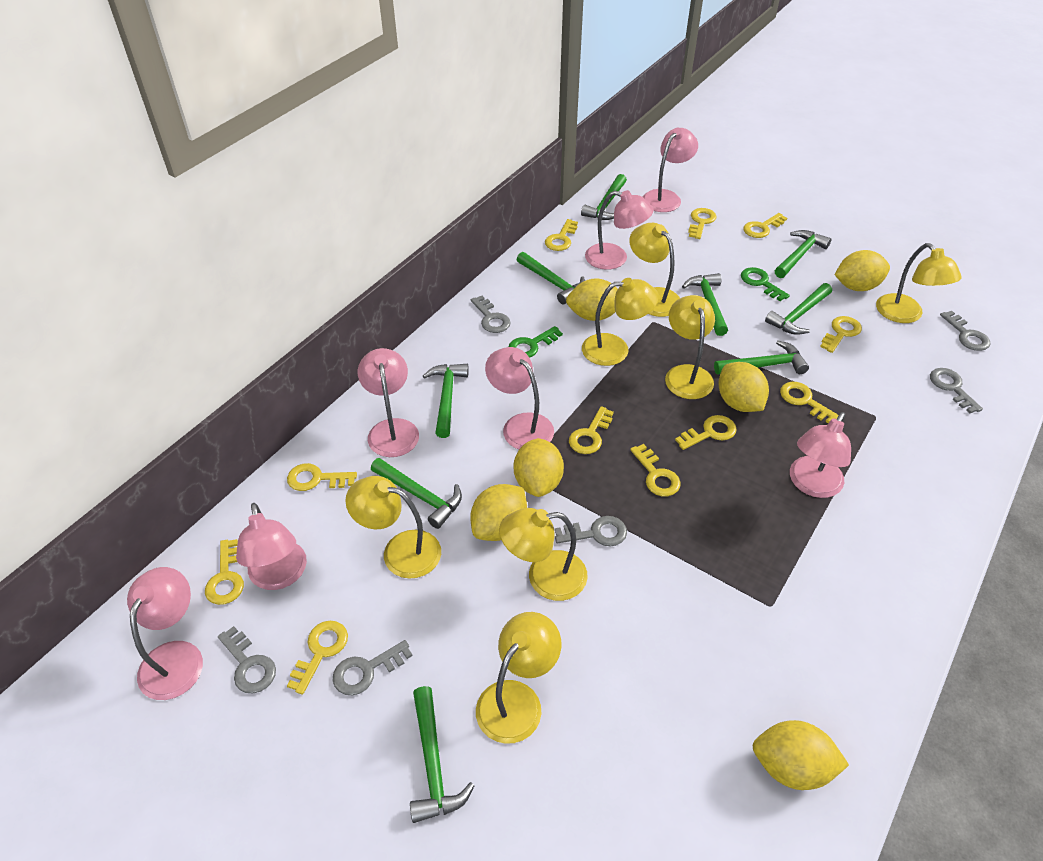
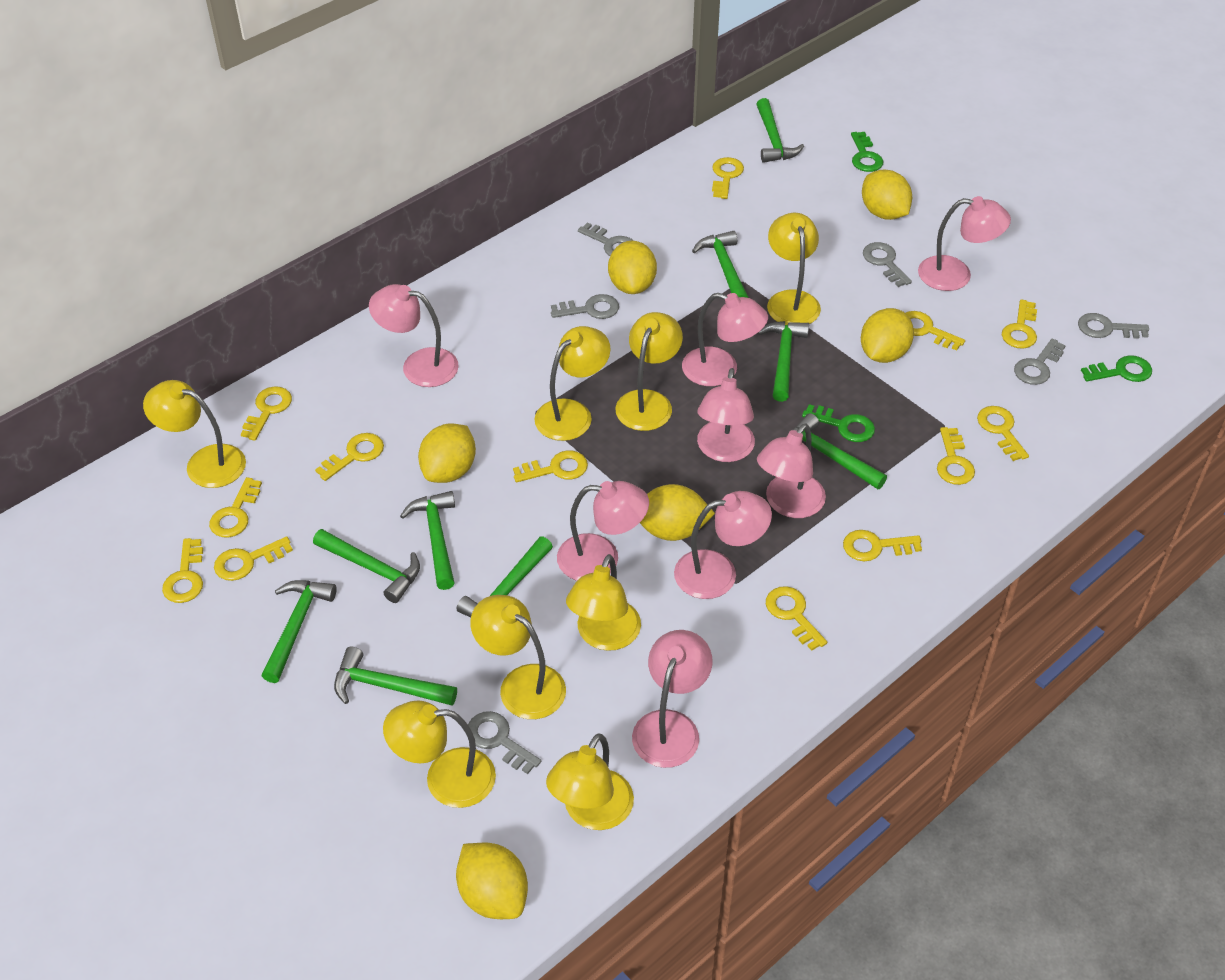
green key: 2 -> 3
pink lamp: 7 -> 8
yellow key: 11 -> 13
yellow lamp: 7 -> 8

